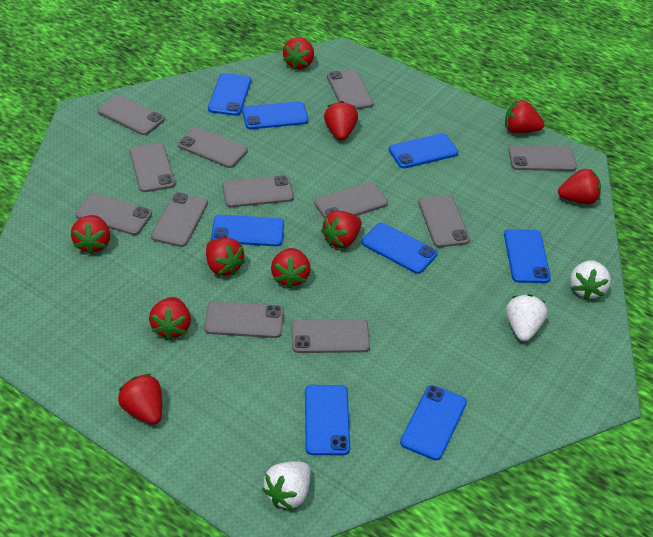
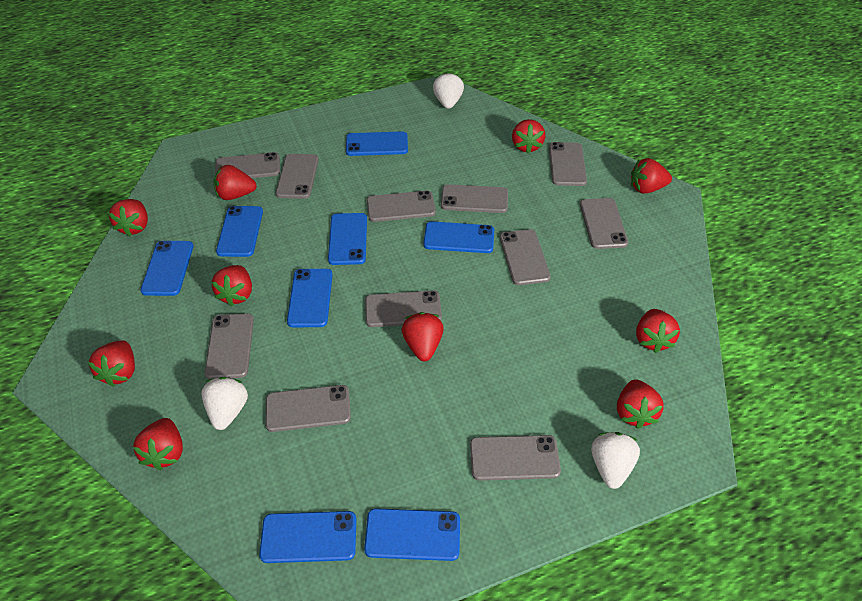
grey phone: 12 -> 11

